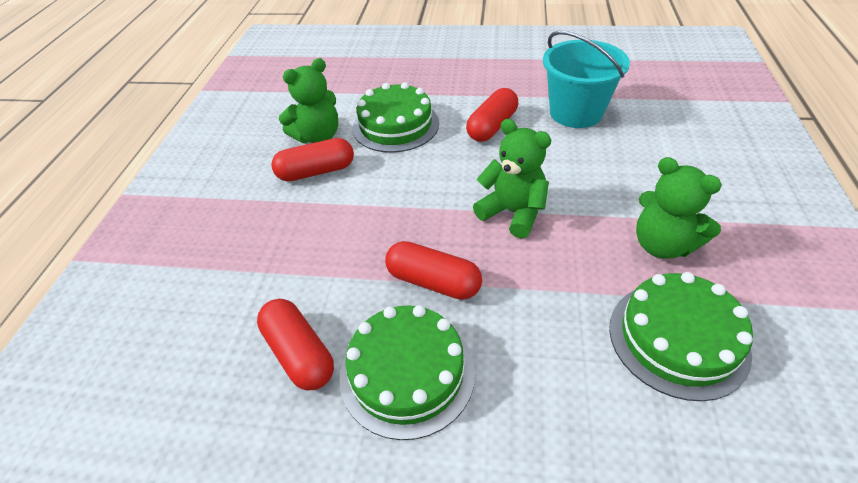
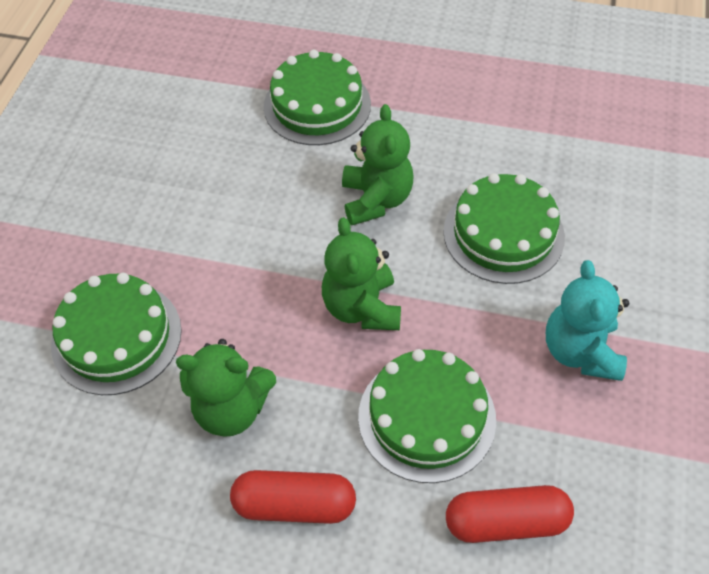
green cake: 3 -> 4
red capsule: 4 -> 2
turquoise bucket: 1 -> 0
turquoise teddy bear: 0 -> 1

